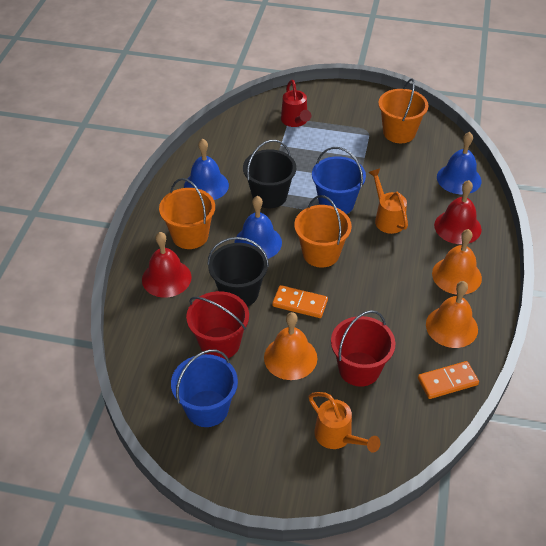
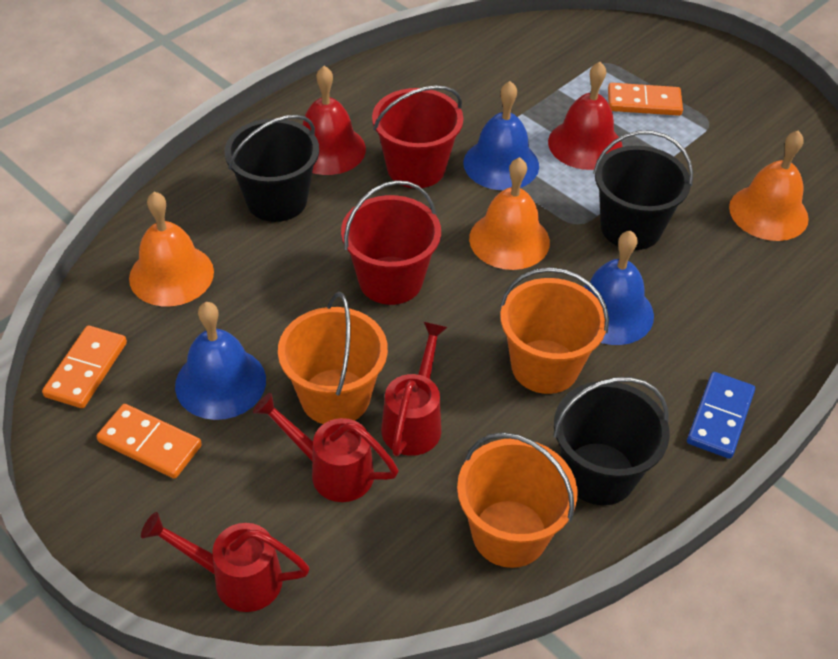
black bucket: 2 -> 3
blue bucket: 2 -> 0
blue domino: 0 -> 1
orange domino: 2 -> 3
orange watering can: 2 -> 0
red watering can: 1 -> 3

